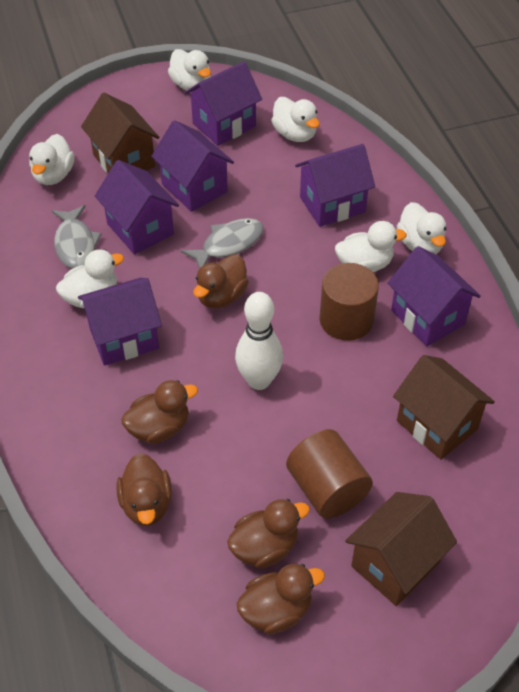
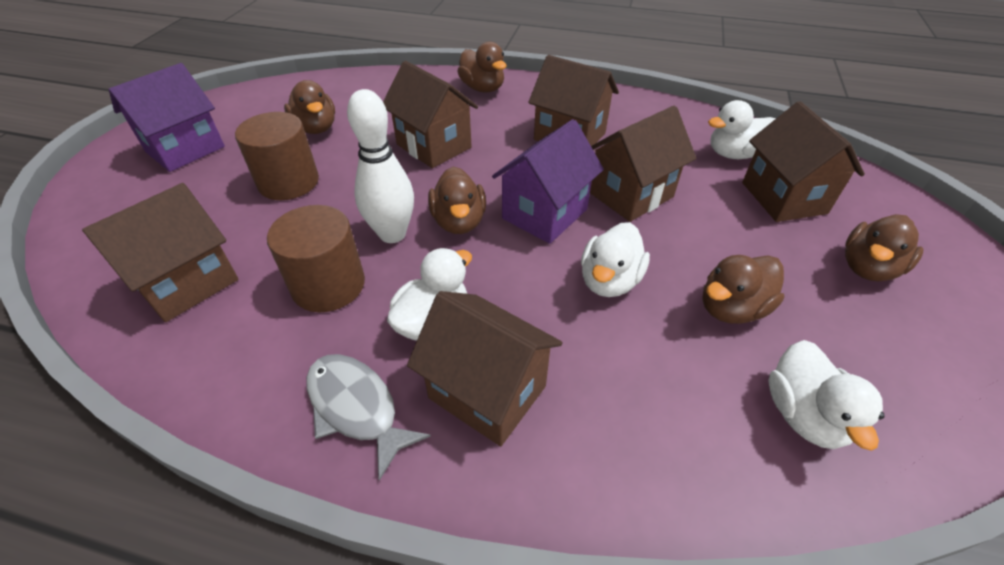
brown house: 3 -> 6
grey fish: 2 -> 1
purple house: 6 -> 2
white duck: 6 -> 4

